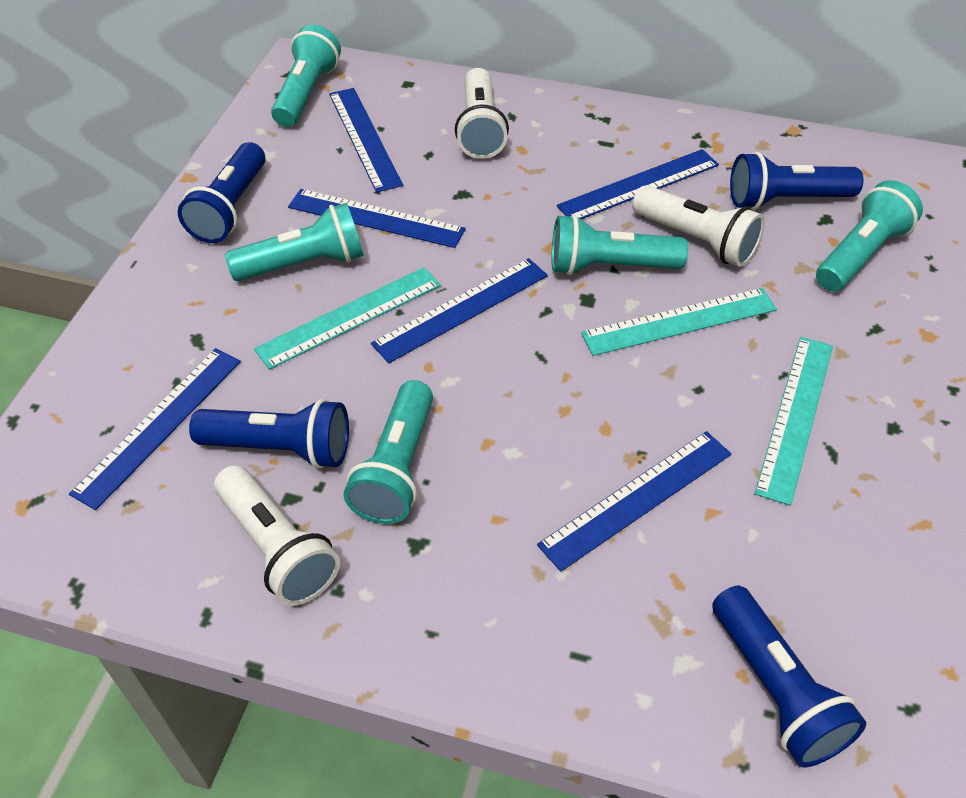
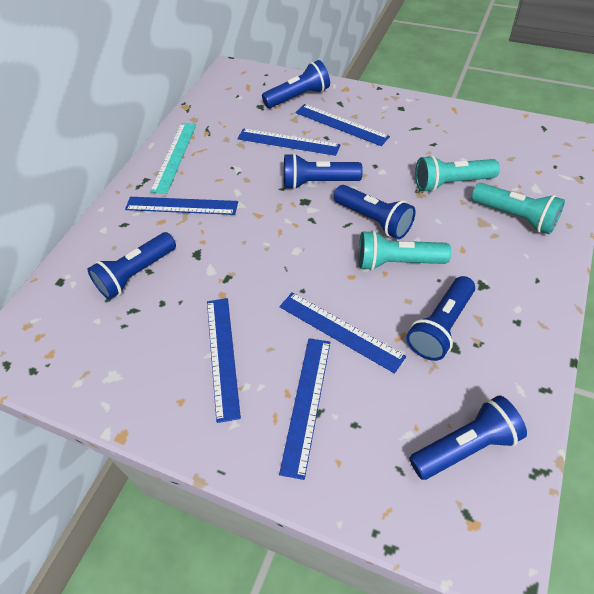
blue flashlight: 4 -> 6
turquoise flashlight: 5 -> 3
turquoise ruler: 3 -> 1
white flashlight: 3 -> 0

